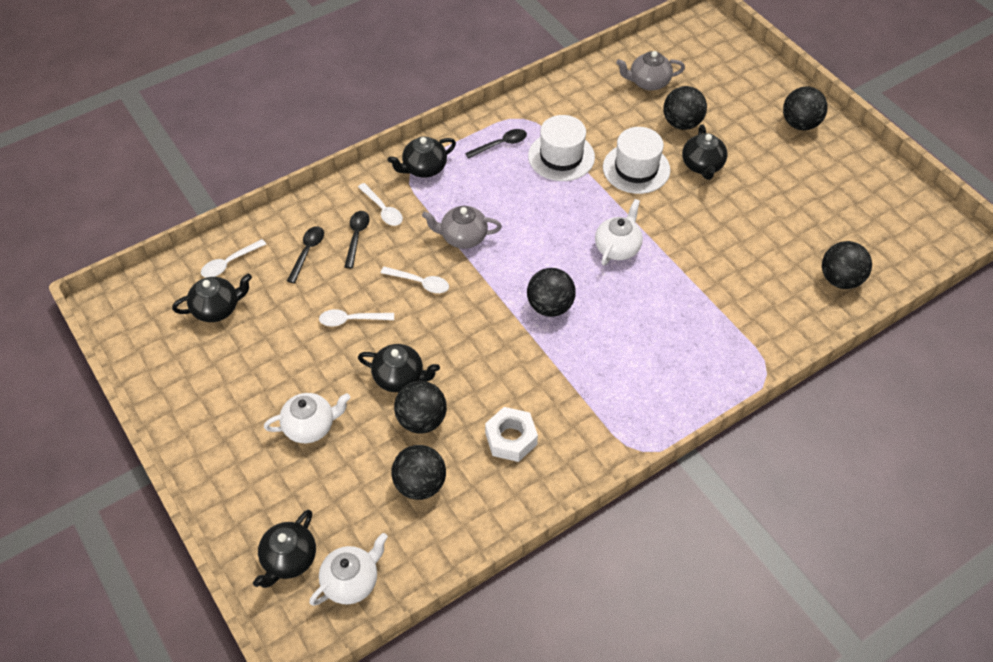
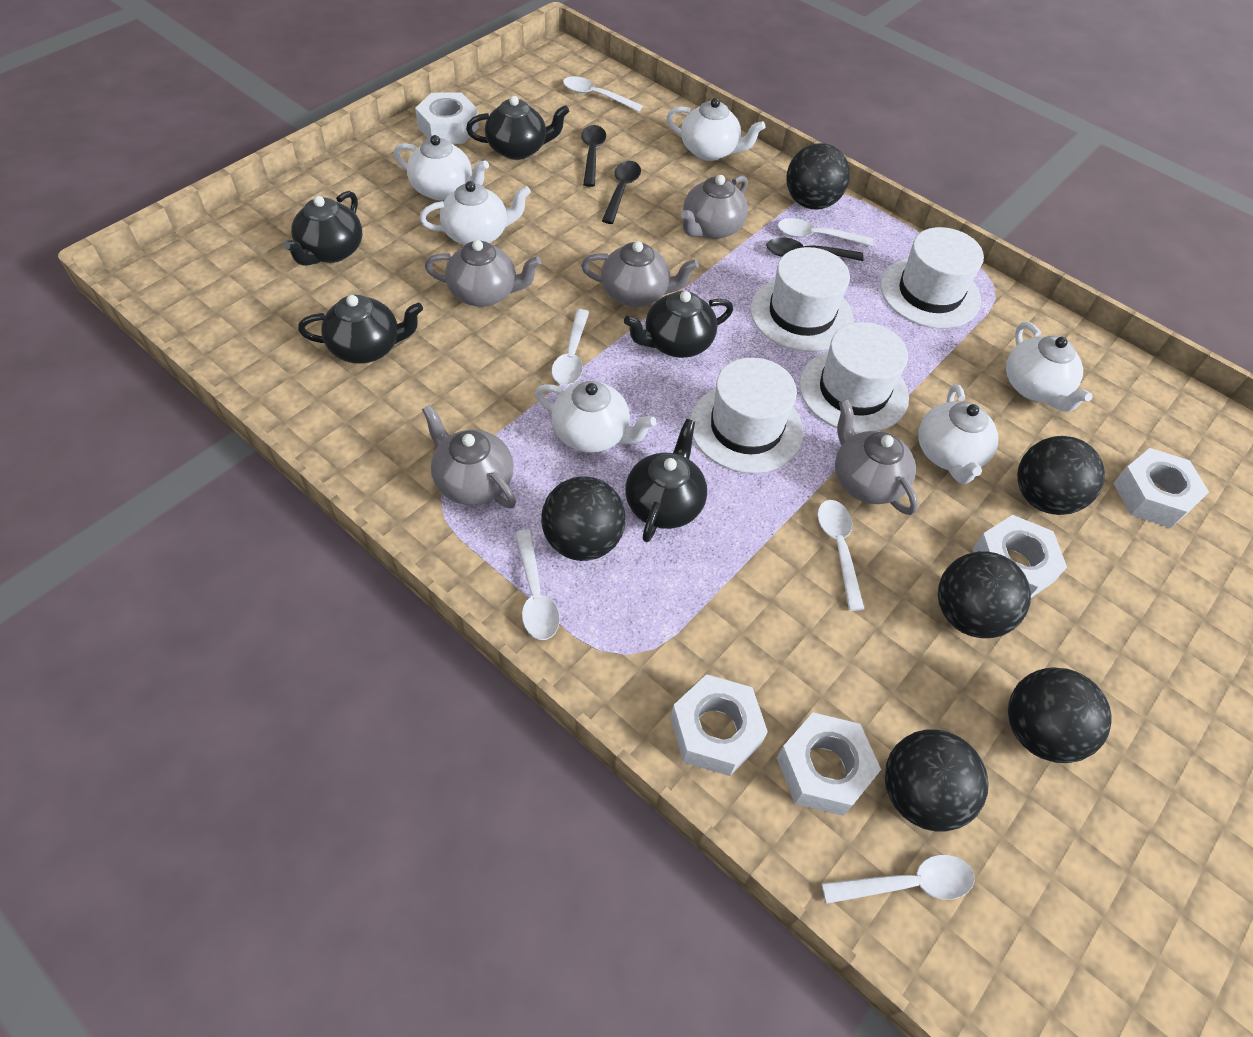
grey teapot: 2 -> 5
white hat: 2 -> 4
white nut: 1 -> 5
white spoon: 4 -> 6
white teapot: 3 -> 6

